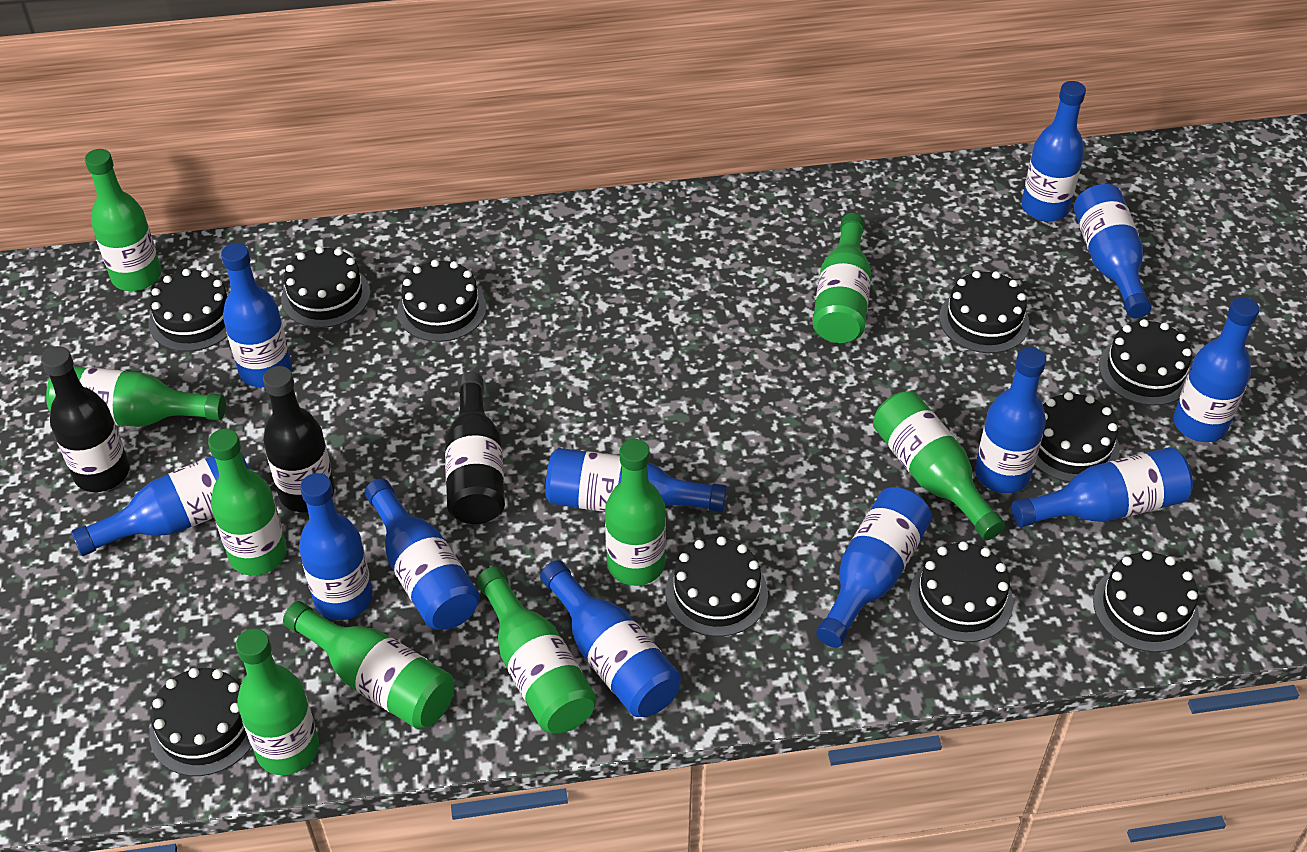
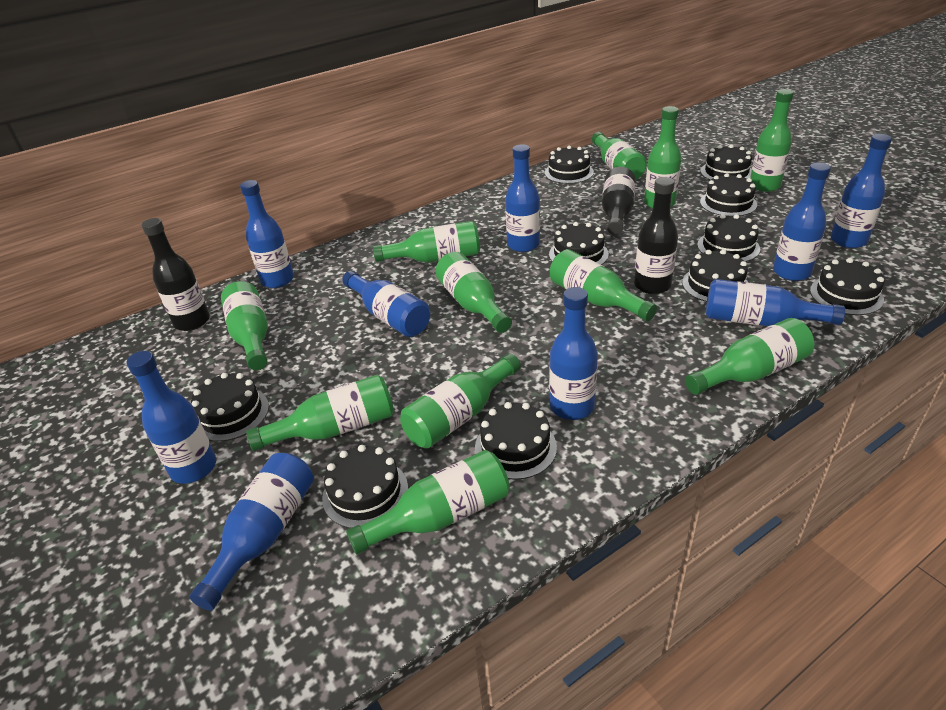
blue bottle: 12 -> 9
green bottle: 9 -> 11

